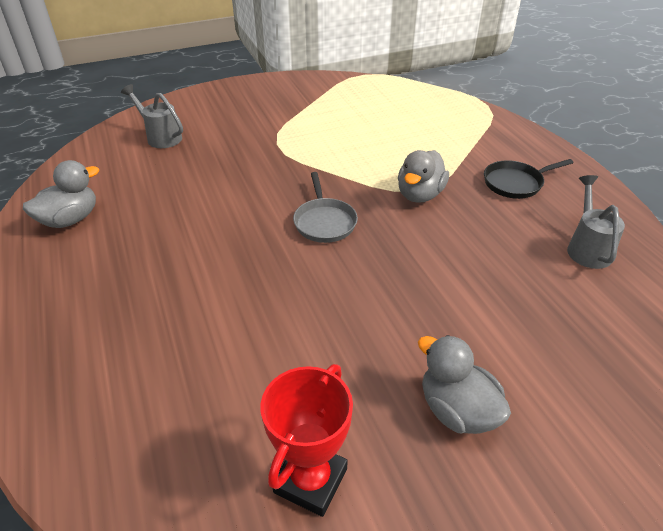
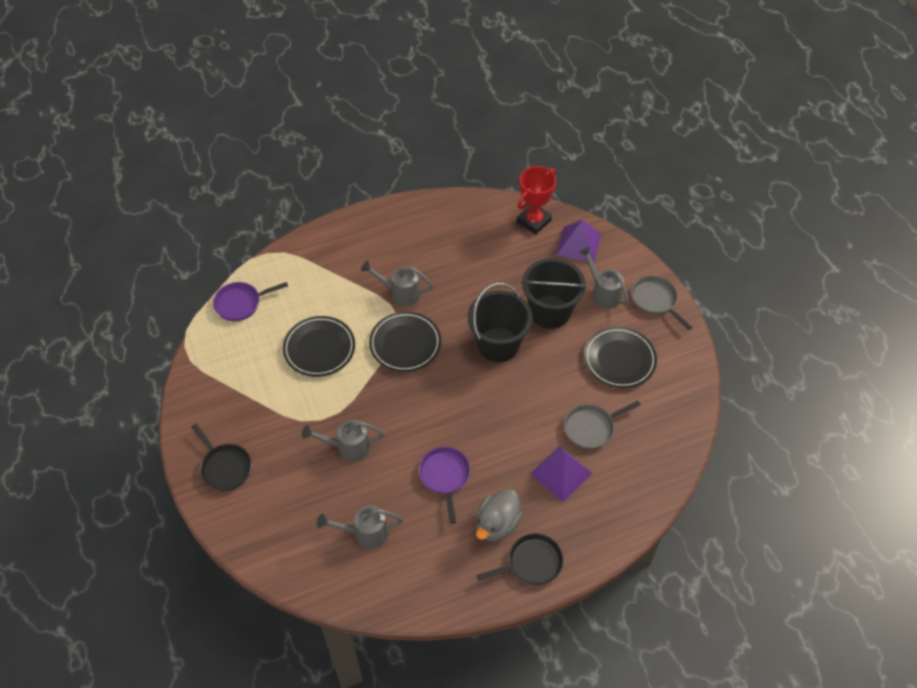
black bucket: 0 -> 2
black pan: 1 -> 2
black plate: 0 -> 3
grey duck: 3 -> 1
grey pan: 1 -> 2
grey watering can: 2 -> 4
purple pan: 0 -> 2
purple pyramid: 0 -> 2

